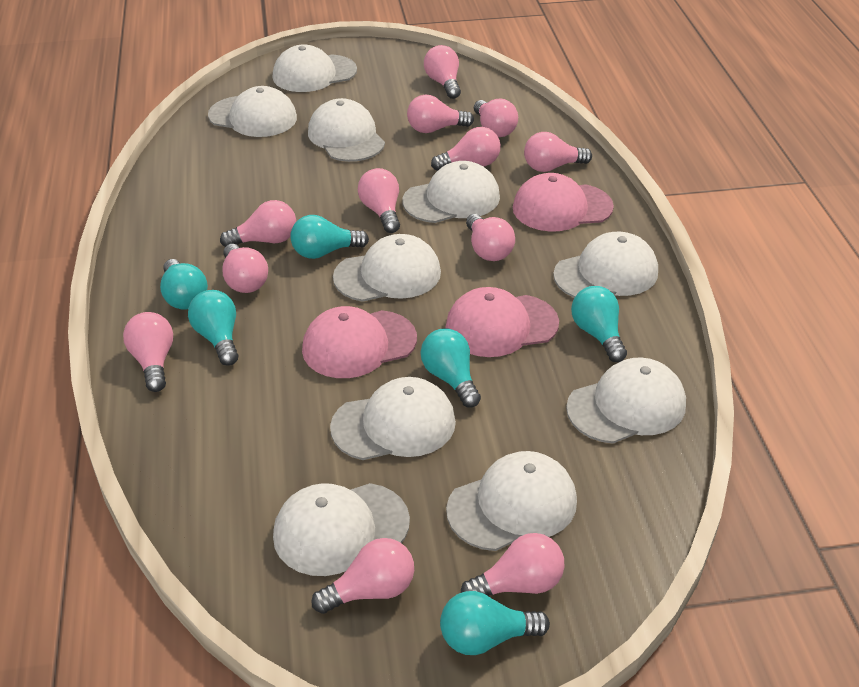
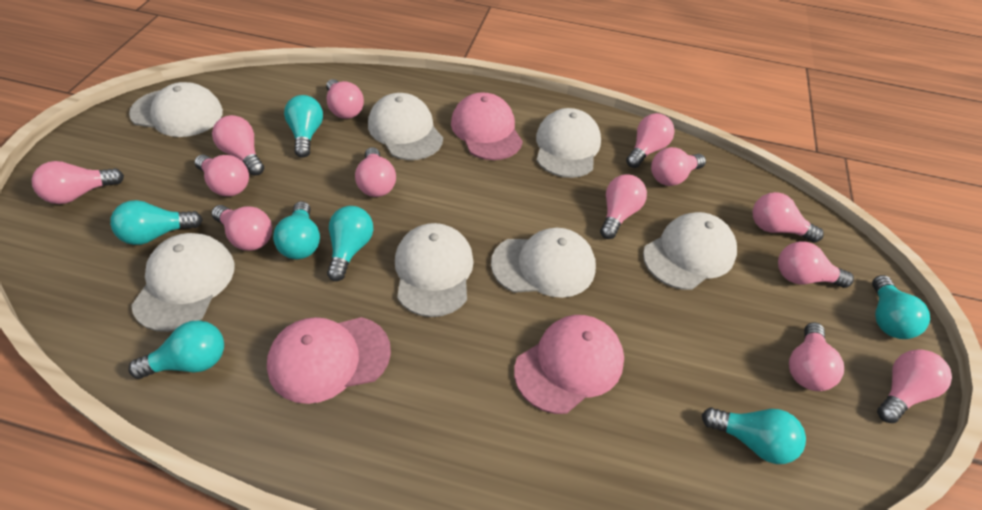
pink light bulb: 12 -> 13
turquoise light bulb: 6 -> 7
white cap: 10 -> 7

